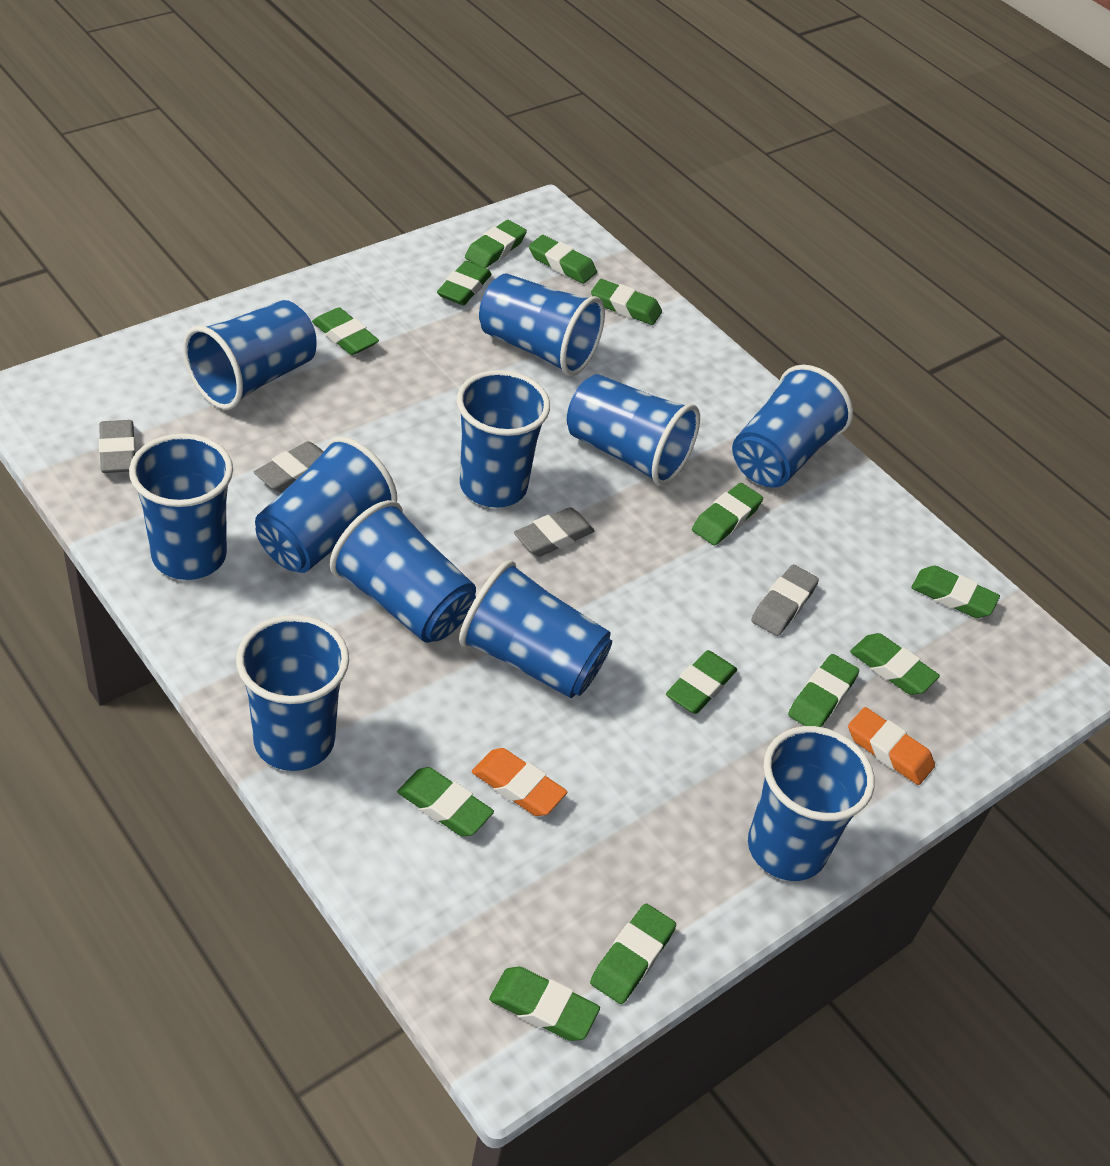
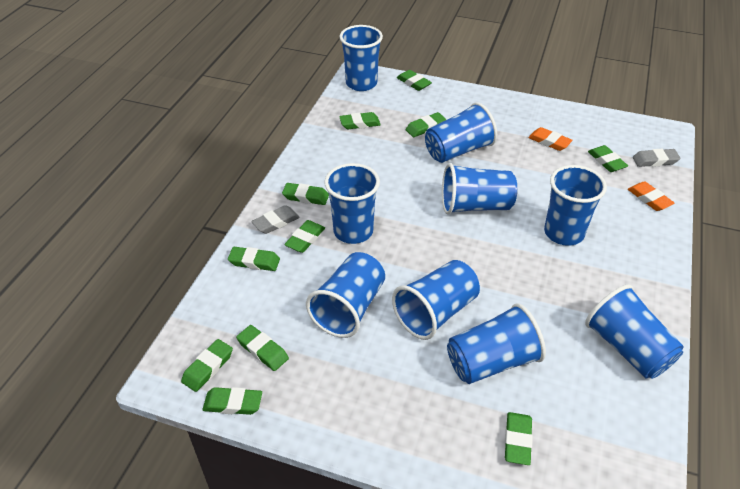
blue cup: 11 -> 9
green eraser: 13 -> 11
grey eraser: 4 -> 2

